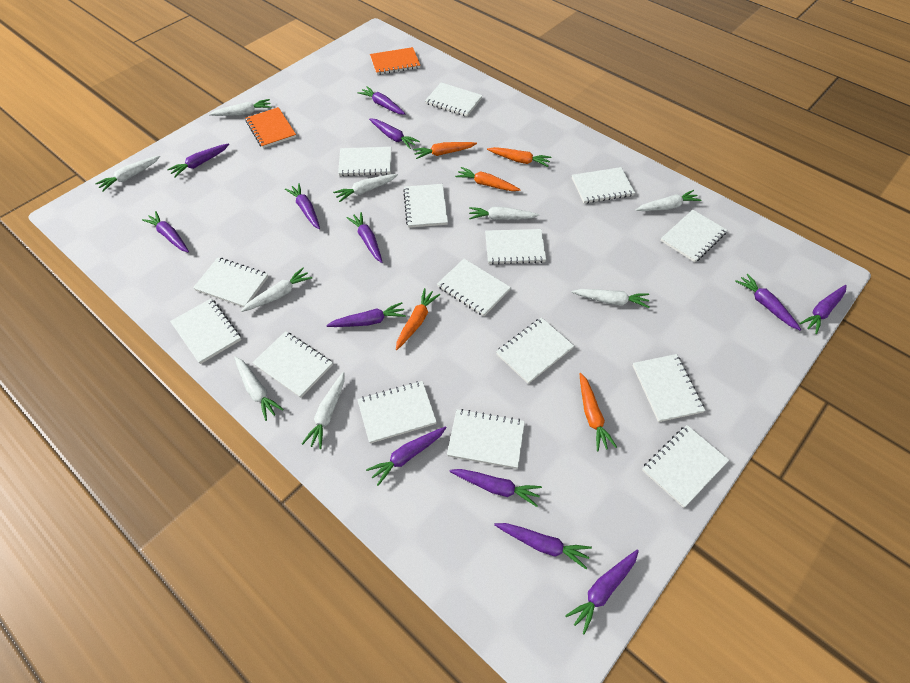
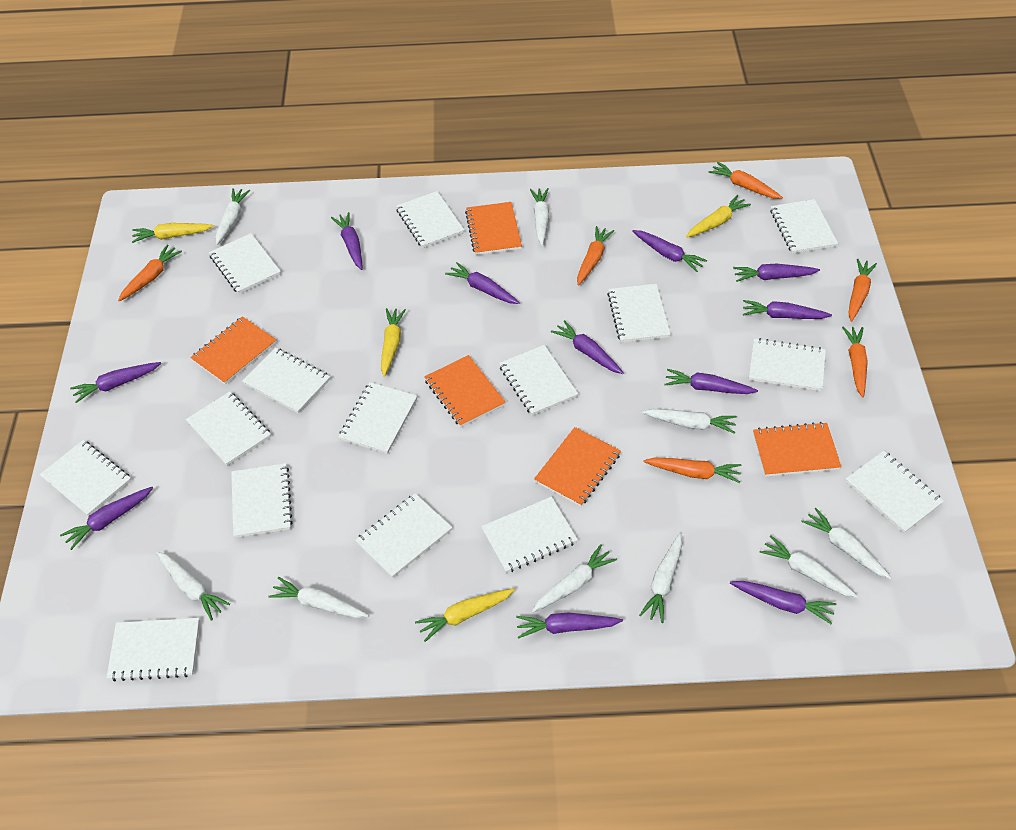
orange carrot: 5 -> 6
orange notebook: 2 -> 5
purple carrot: 13 -> 11
yellow carrot: 0 -> 4

